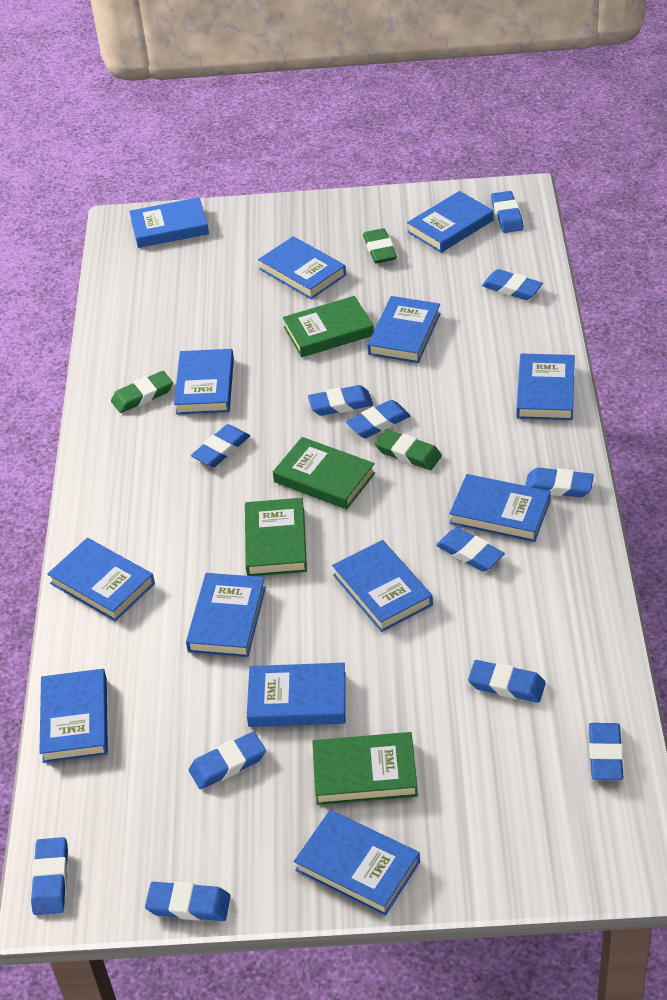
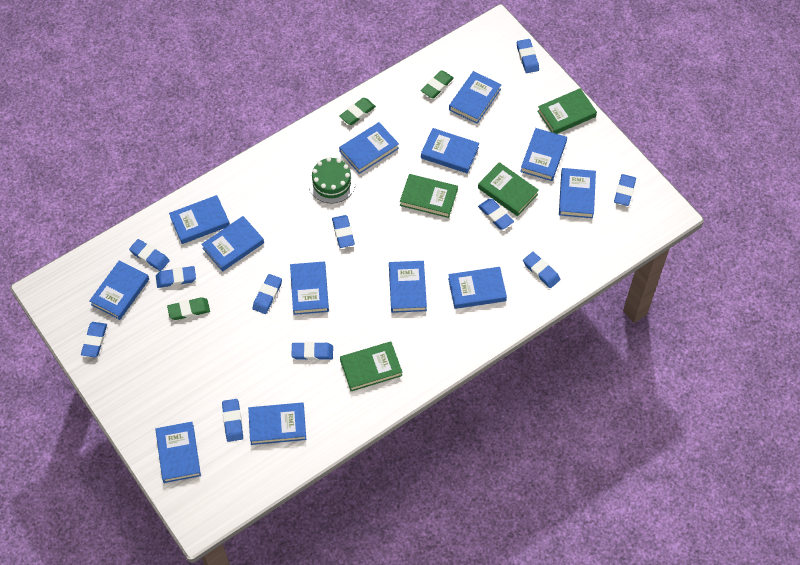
blue eraser: 12 -> 11
green cake: 0 -> 1

